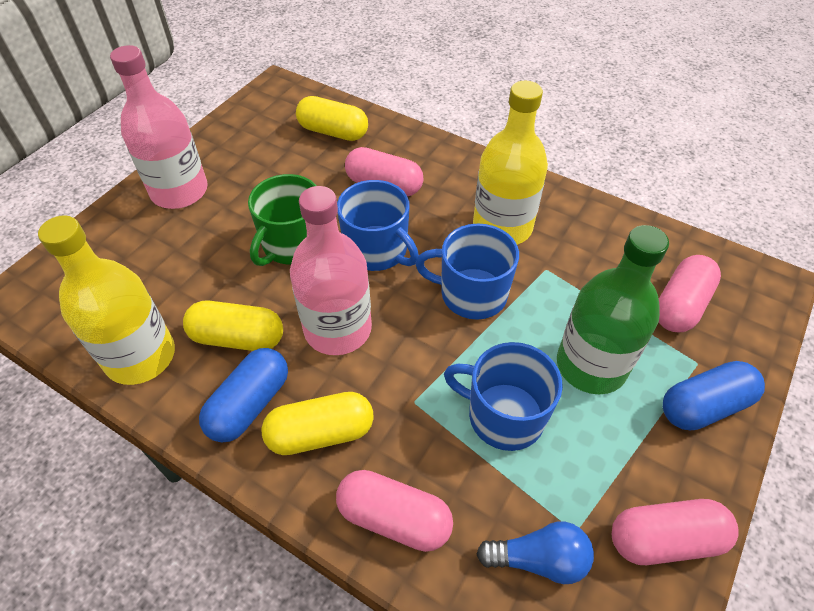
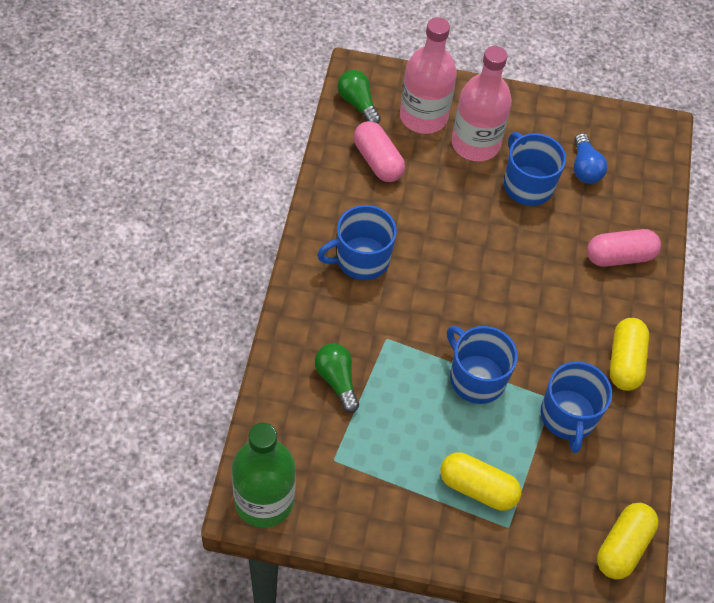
blue capsule: 2 -> 0
blue mug: 3 -> 4
green light bulb: 0 -> 2
green mug: 1 -> 0
pink capsule: 4 -> 2
yellow bottle: 2 -> 0

